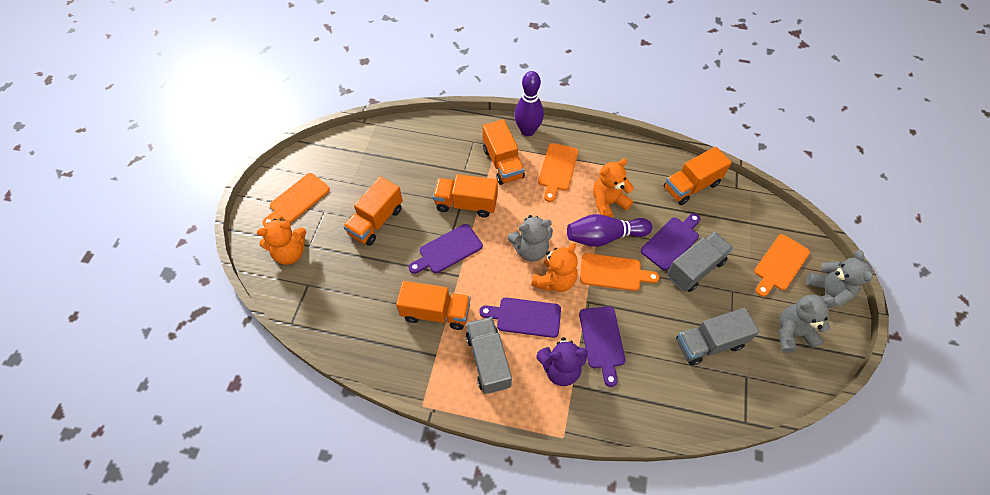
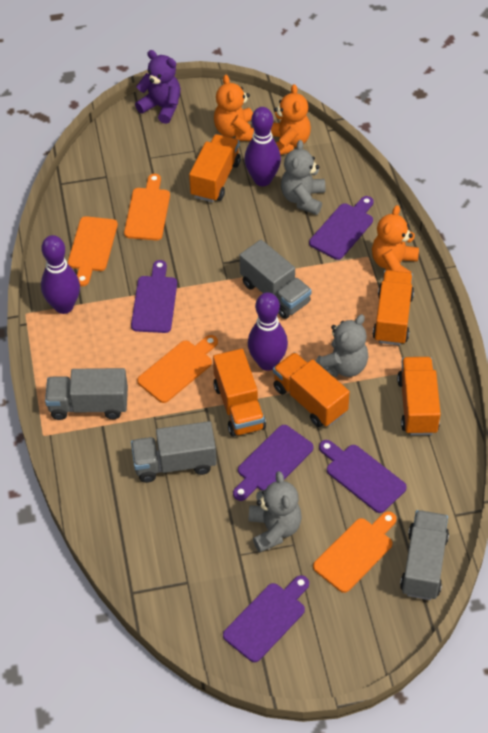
grey truck: 3 -> 4
purple bowling pin: 2 -> 3
purple cutting board: 4 -> 5

